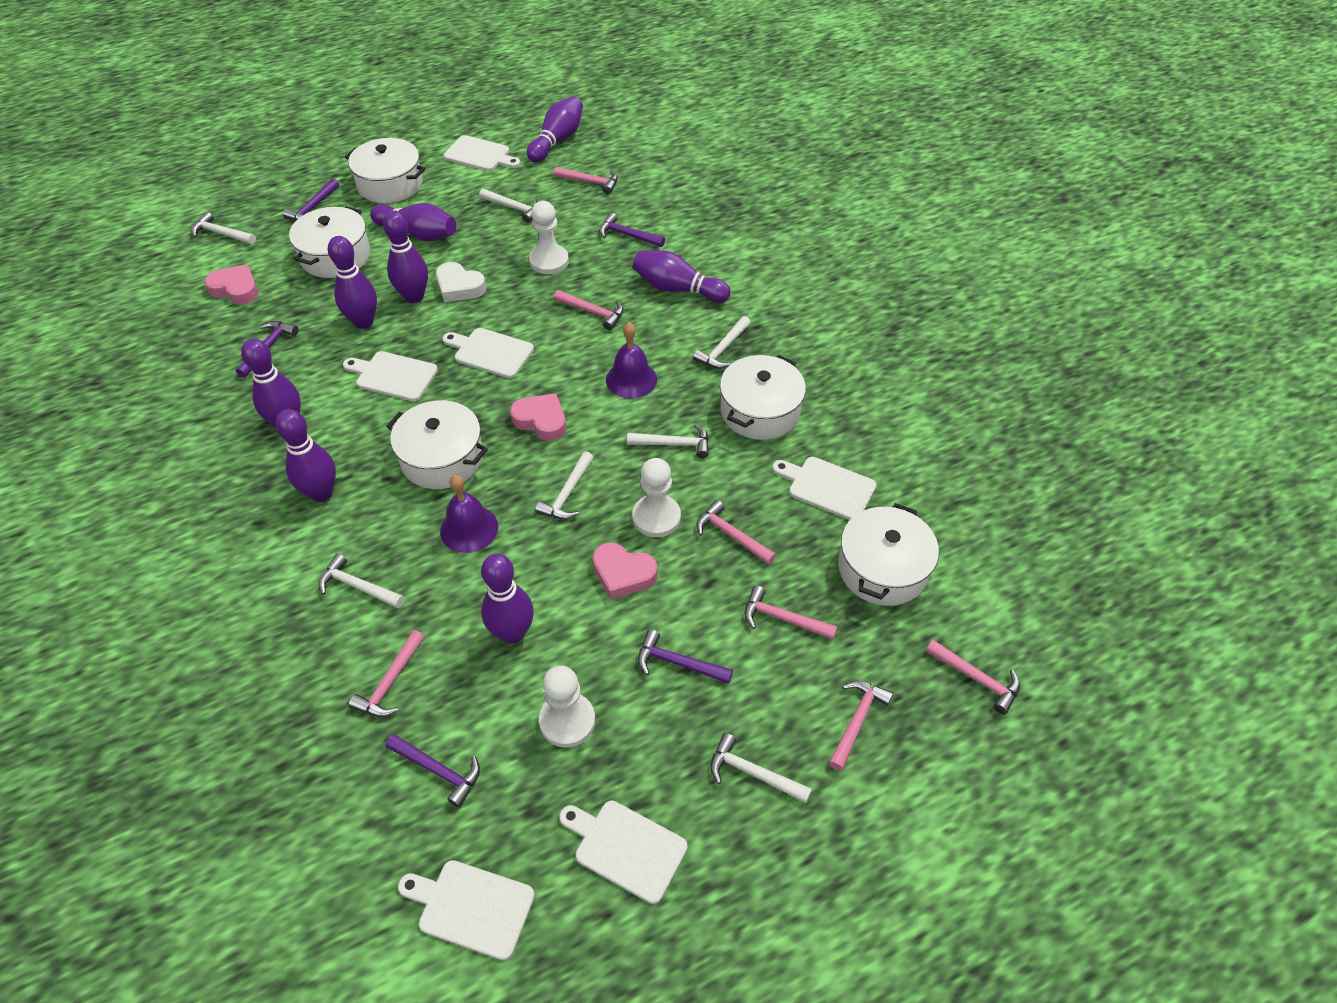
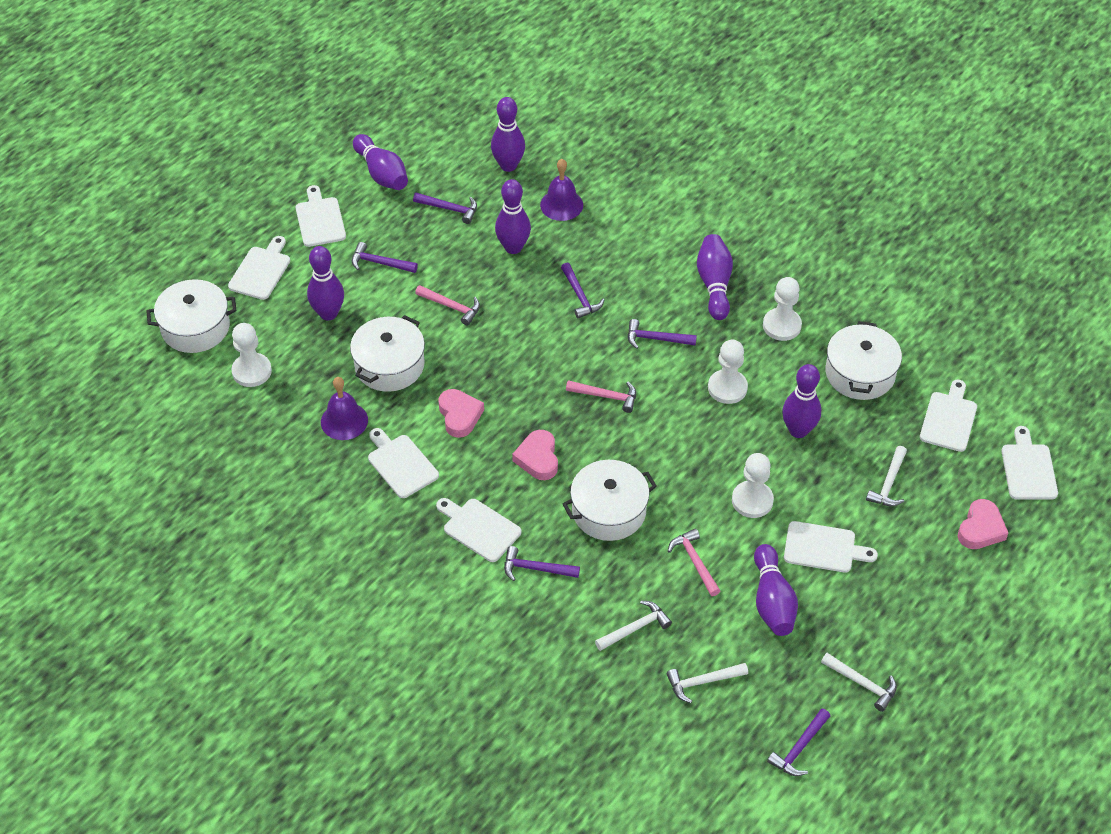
pink hammer: 7 -> 3
purple bowling pin: 8 -> 7
purple hammer: 5 -> 6
white cutting board: 6 -> 7
white hammer: 7 -> 4
white heart: 1 -> 0
white pawn: 3 -> 4
white pot: 5 -> 4

